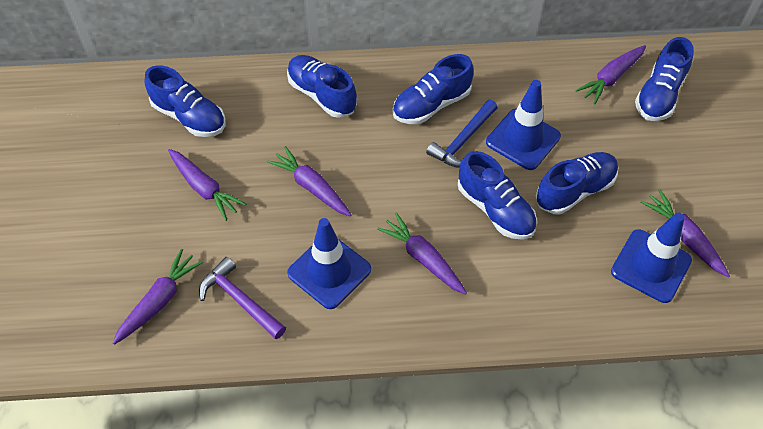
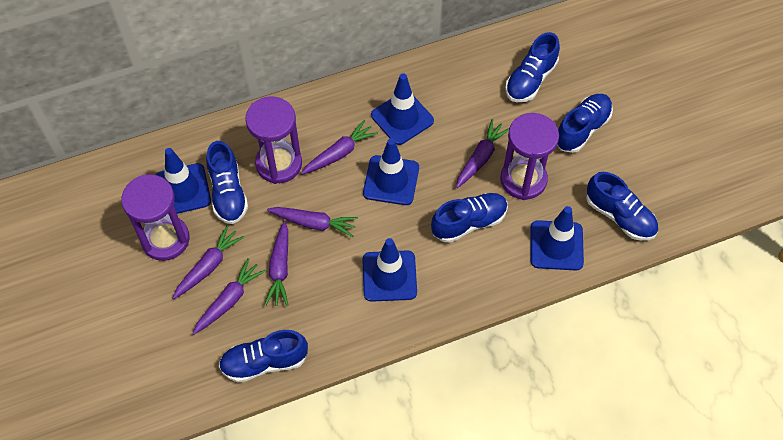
blue hammer: 1 -> 0
blue traffic cone: 3 -> 5
purple hammer: 1 -> 0
purple hourglass: 0 -> 3

